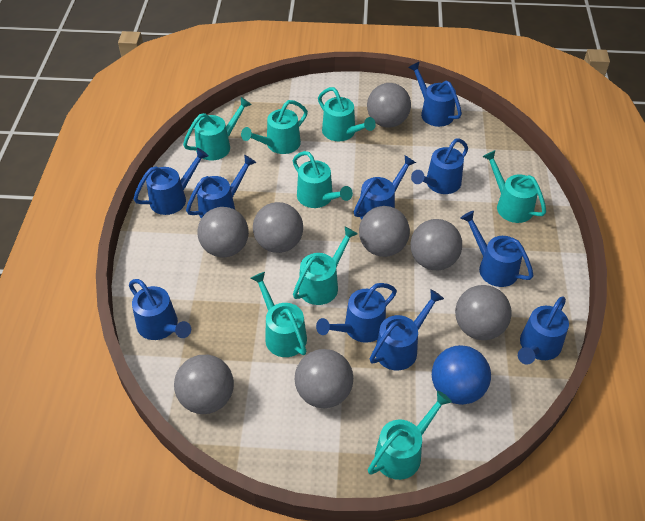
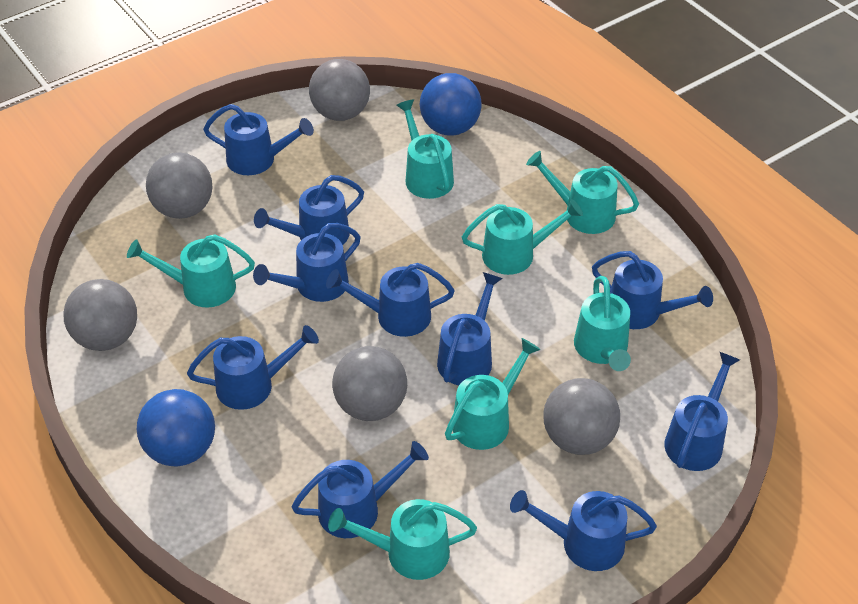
blue ball: 1 -> 2
grey ball: 8 -> 5
turquoise watering can: 8 -> 7

